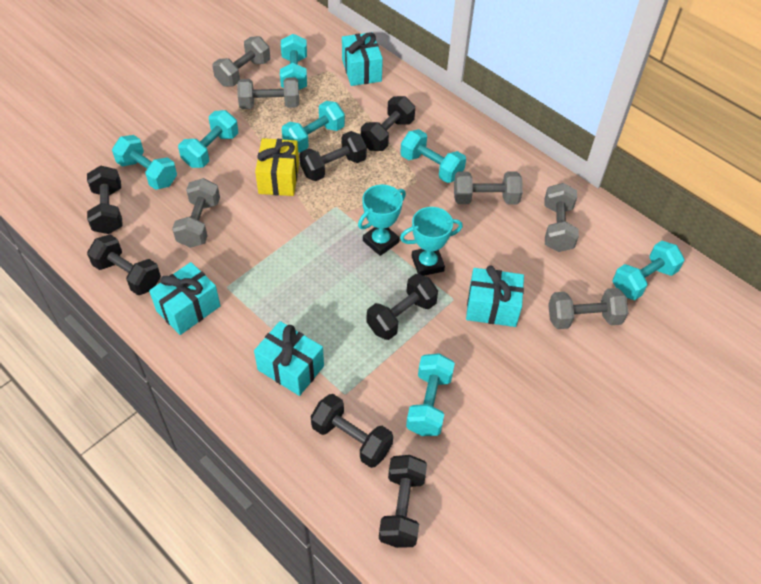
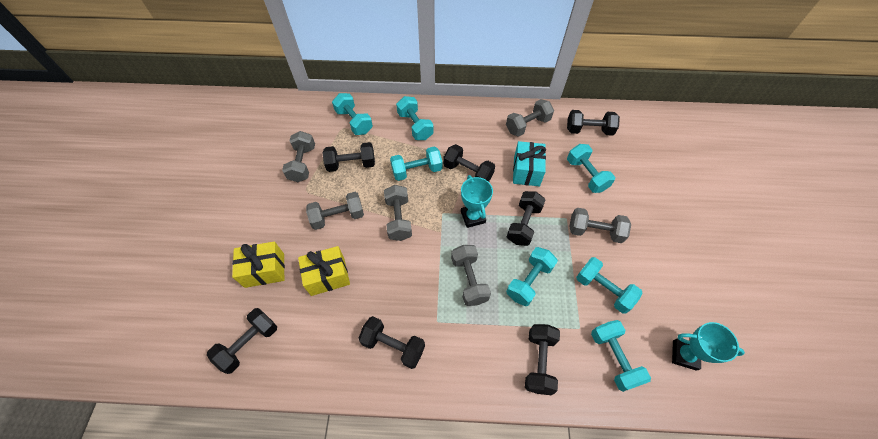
turquoise gift: 4 -> 1
yellow gift: 1 -> 2

